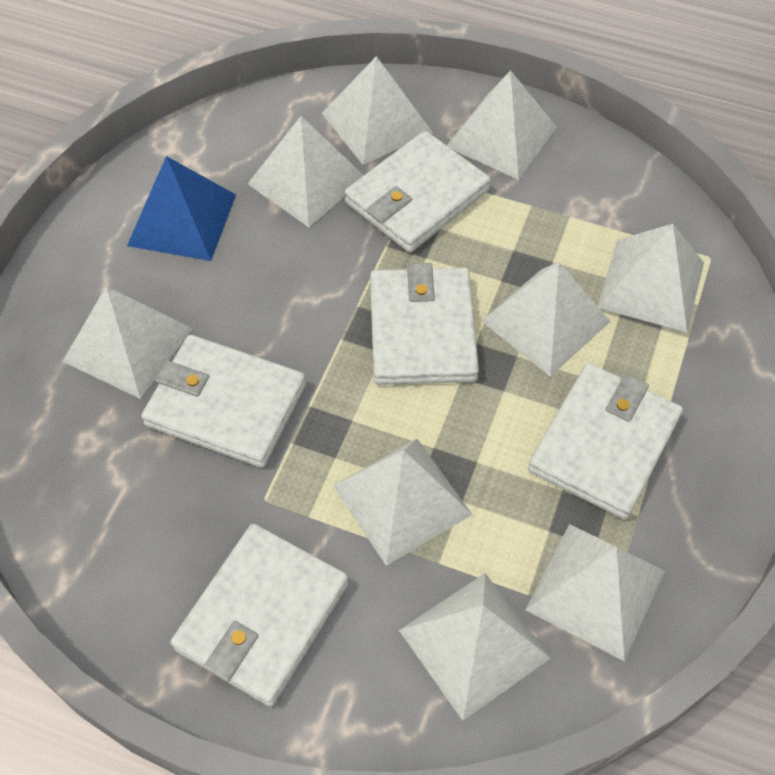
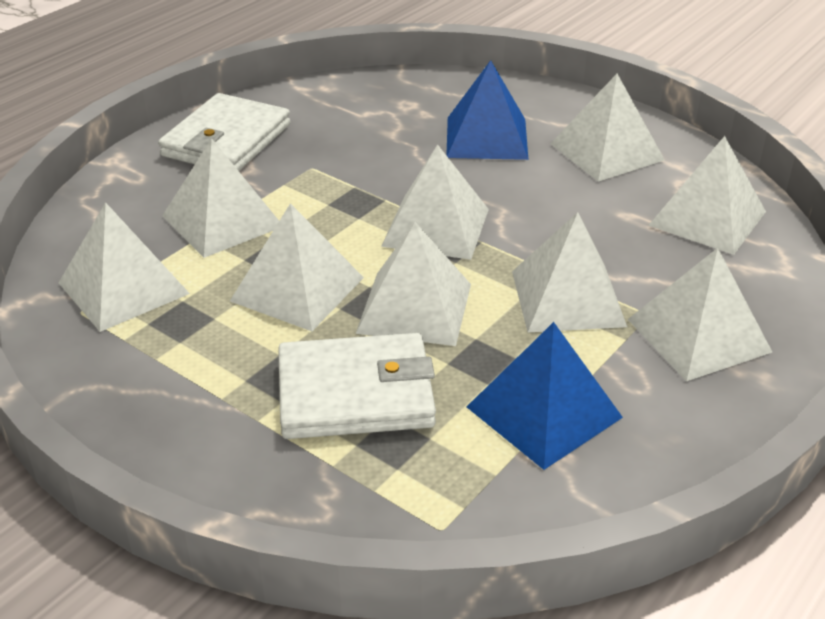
blue pyramid: 1 -> 2
white wallet: 5 -> 2

